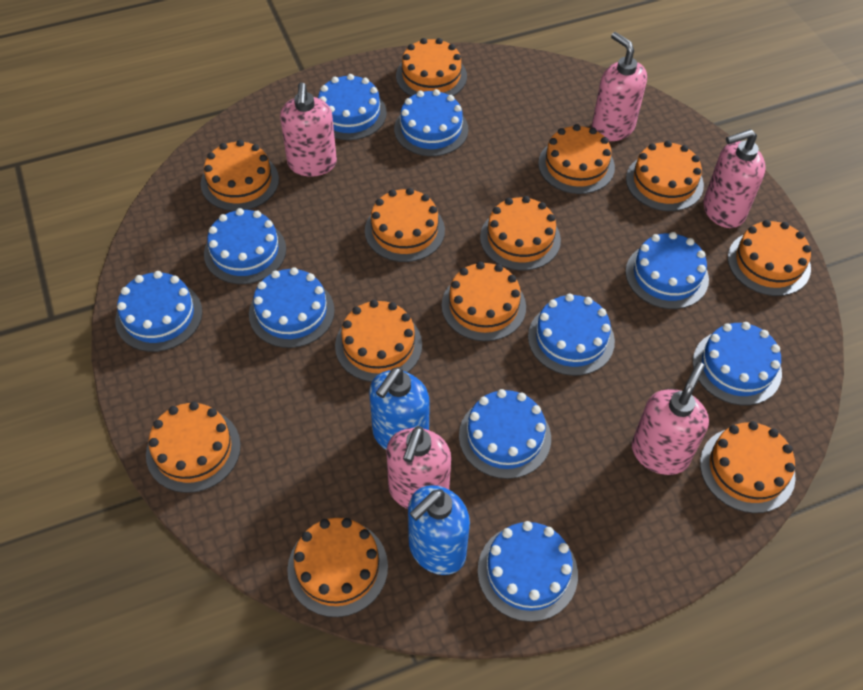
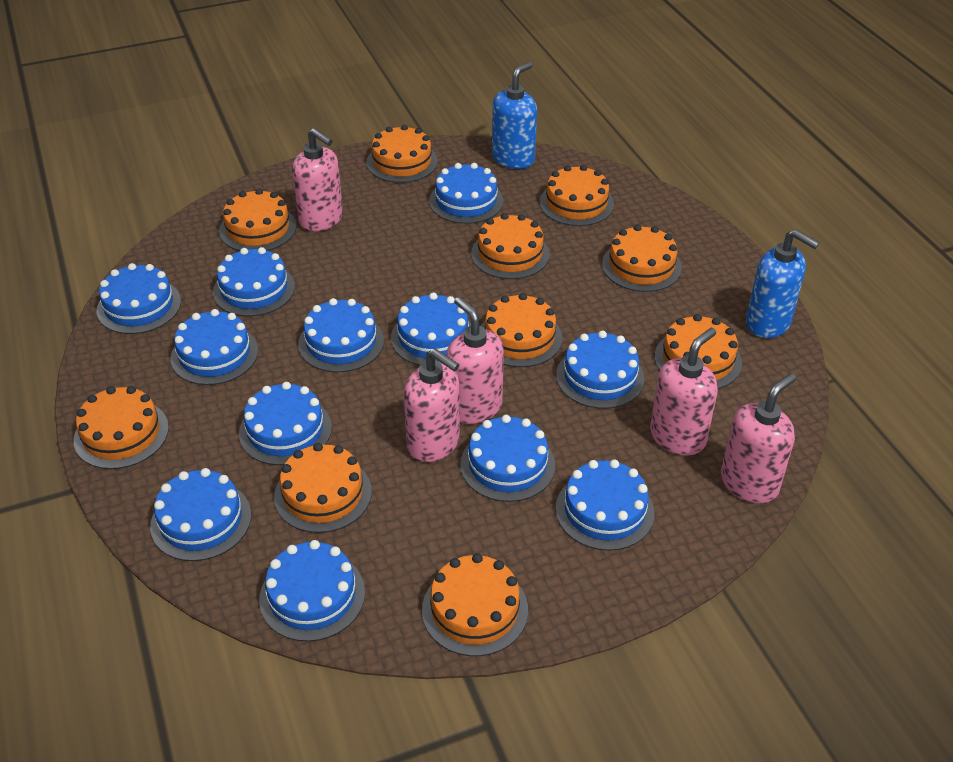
blue cake: 10 -> 12
orange cake: 12 -> 10

